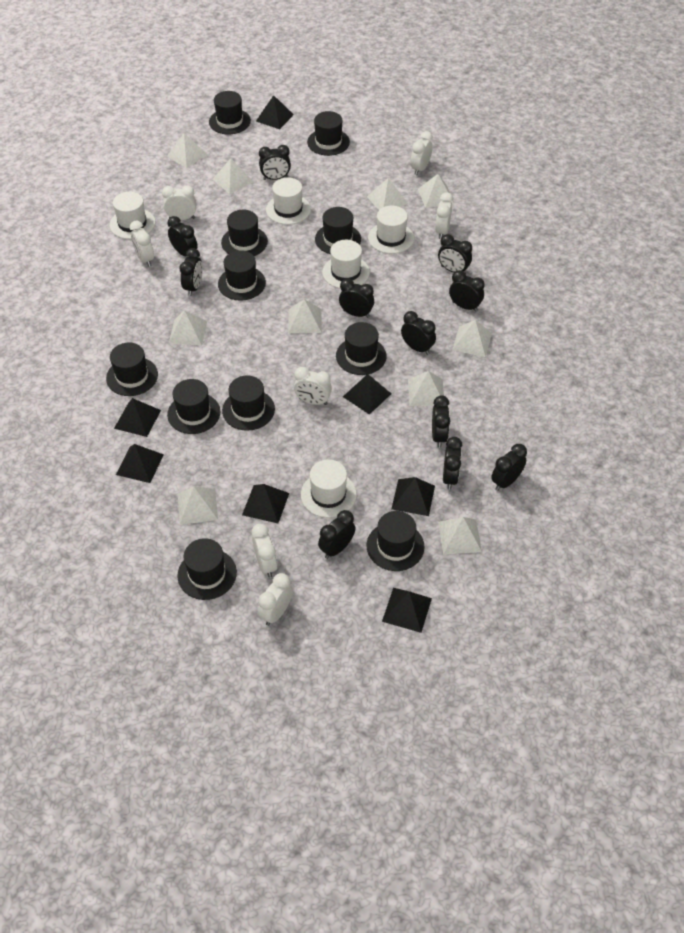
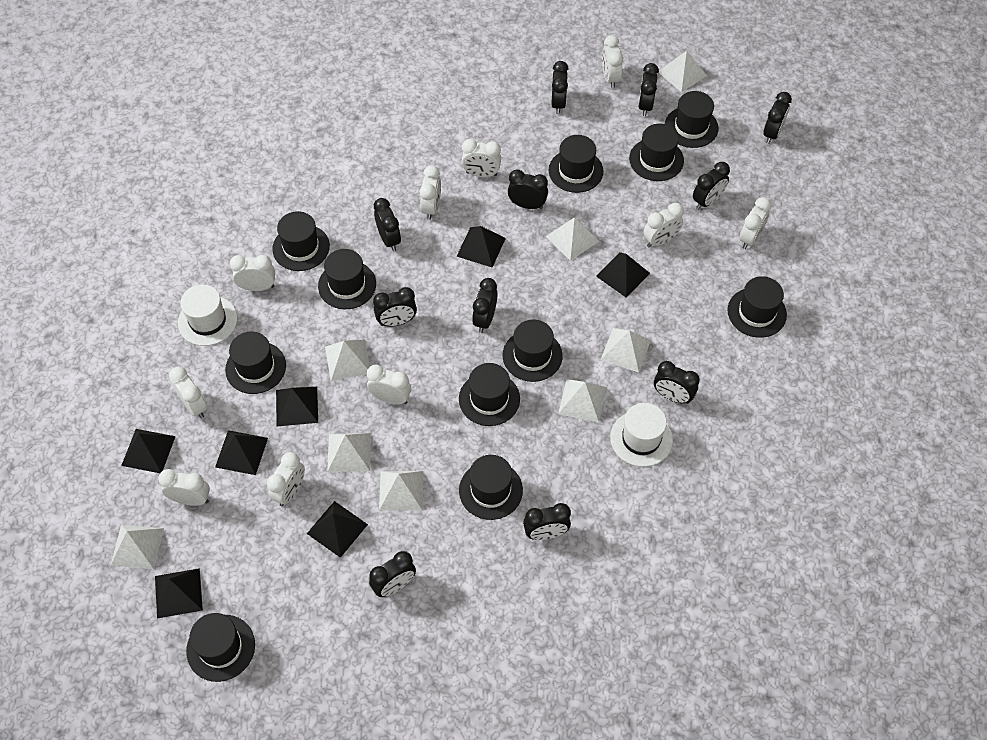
white clock: 7 -> 10
white hat: 5 -> 2
white pyramid: 10 -> 8

